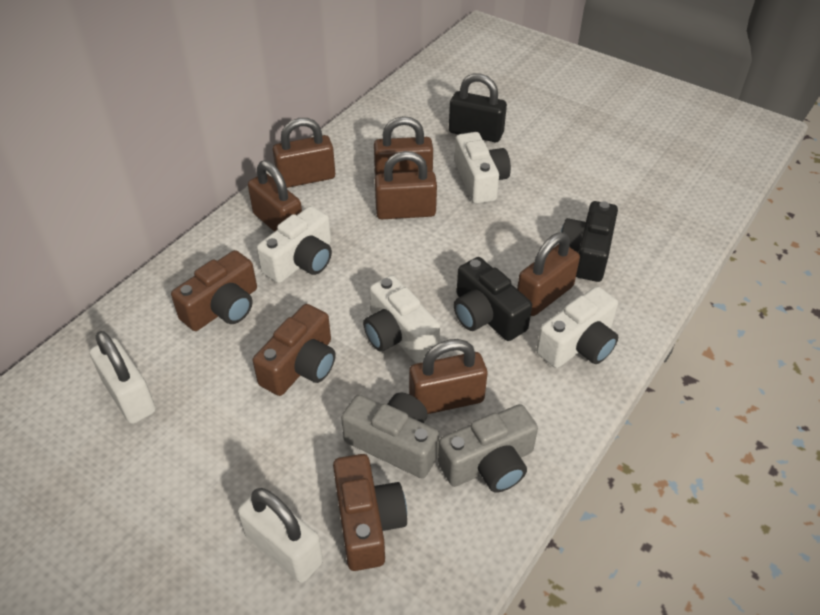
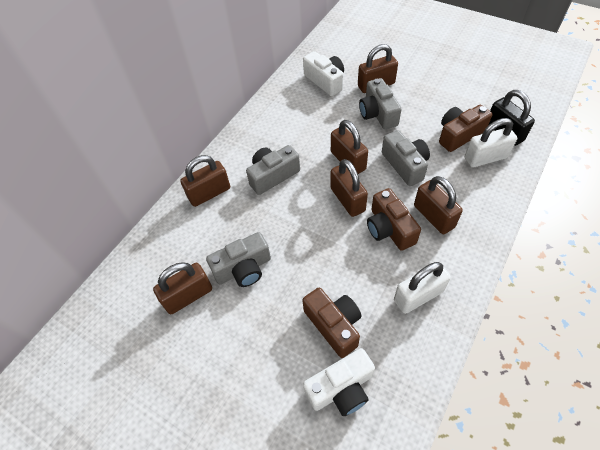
black camera: 2 -> 0
grey camera: 2 -> 4
white camera: 4 -> 2

